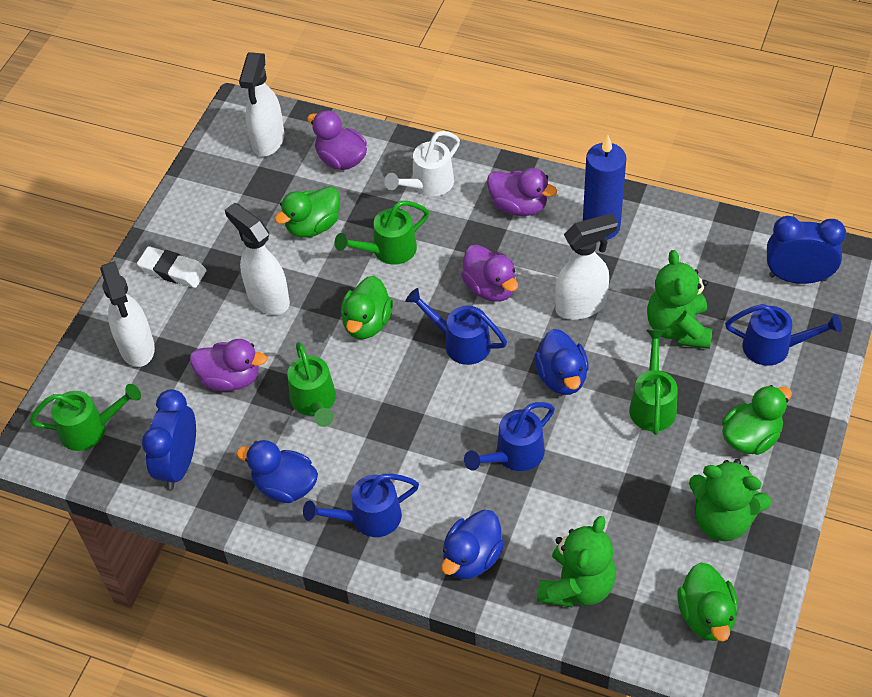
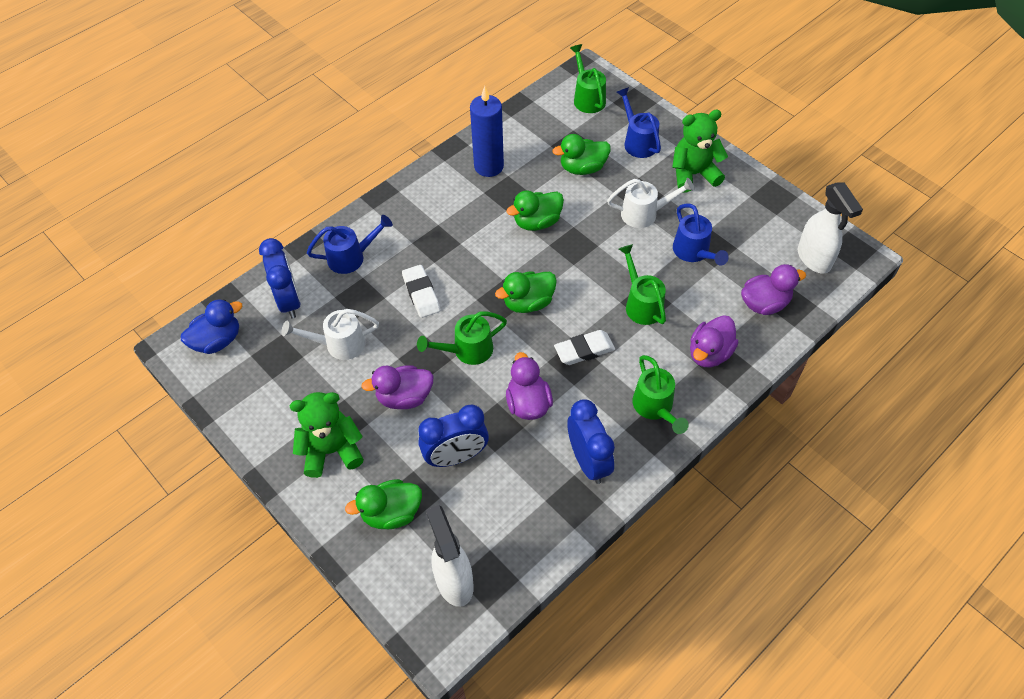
blue clock: 2 -> 3
blue duck: 3 -> 1
blue watering can: 4 -> 3
green teddy bear: 3 -> 2
white eraser: 1 -> 2
white spray bottle: 4 -> 2
white watering can: 1 -> 2

